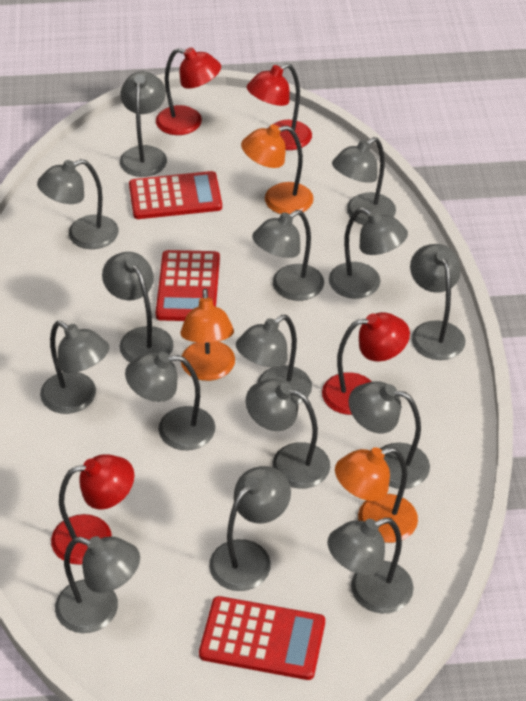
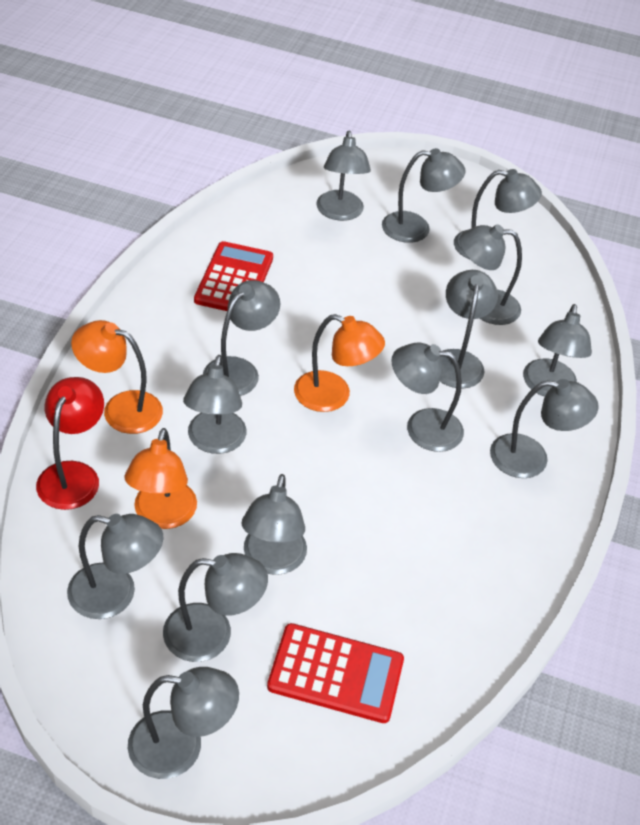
grey lamp: 15 -> 14
red calculator: 3 -> 2
red lamp: 4 -> 1

